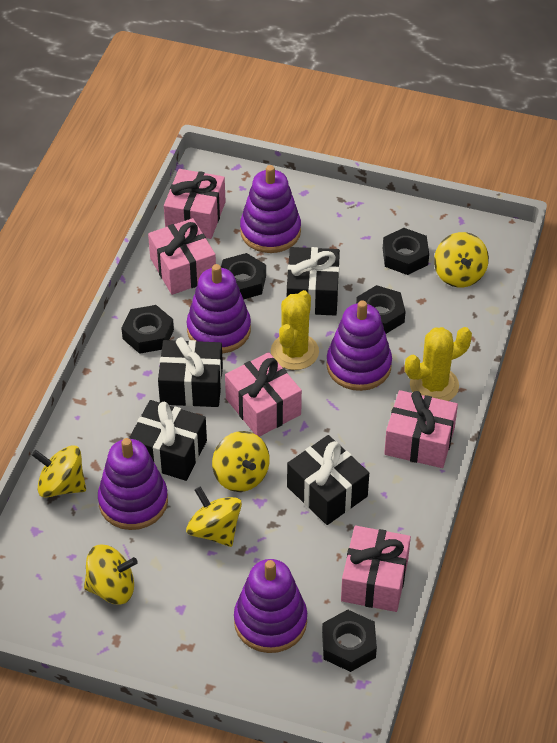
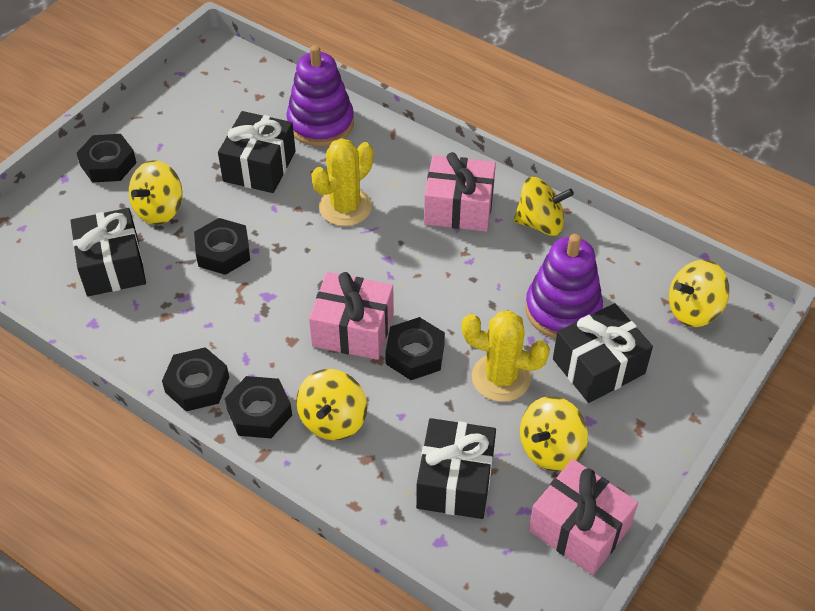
pink gift: 5 -> 3
purple stacking toy: 5 -> 2

